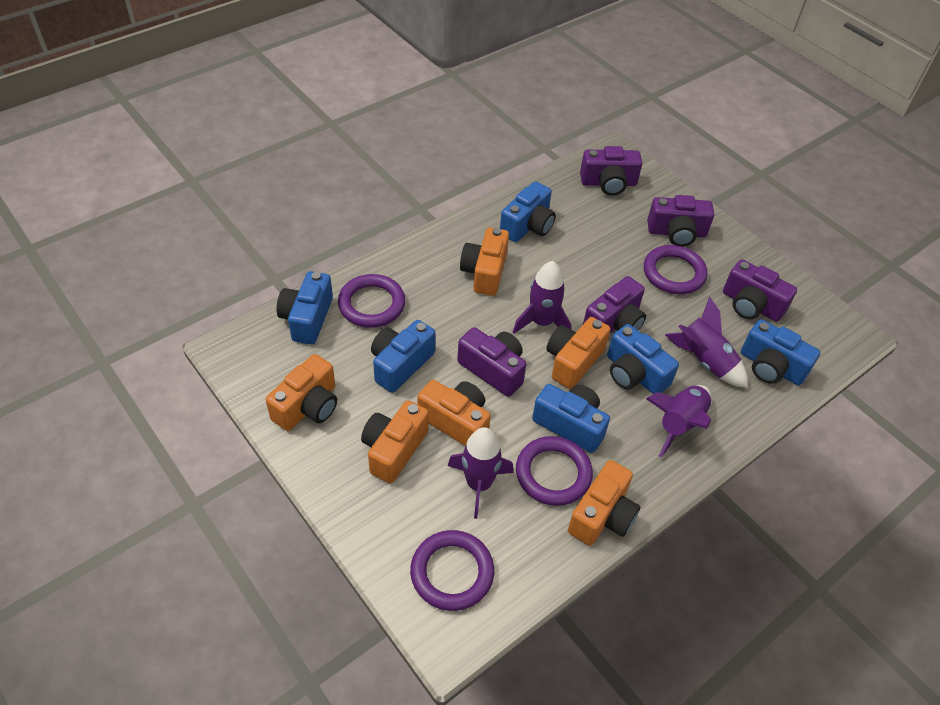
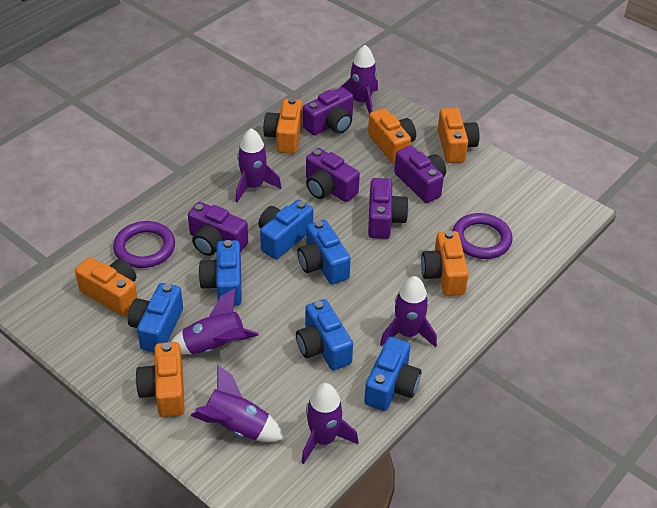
purple ring: 4 -> 2
purple rocket: 4 -> 6

